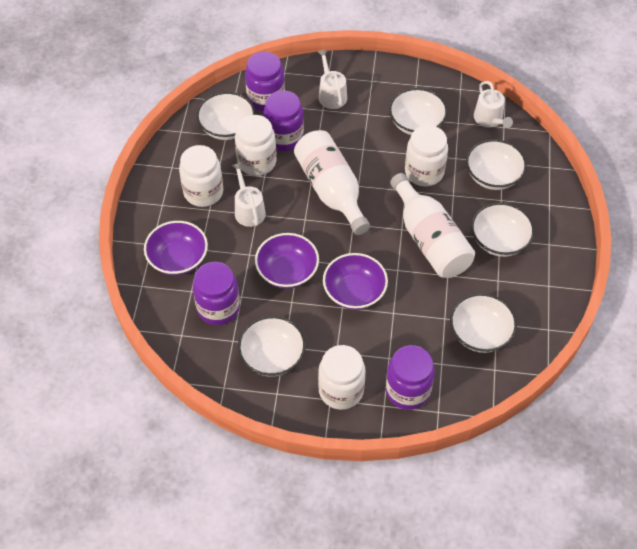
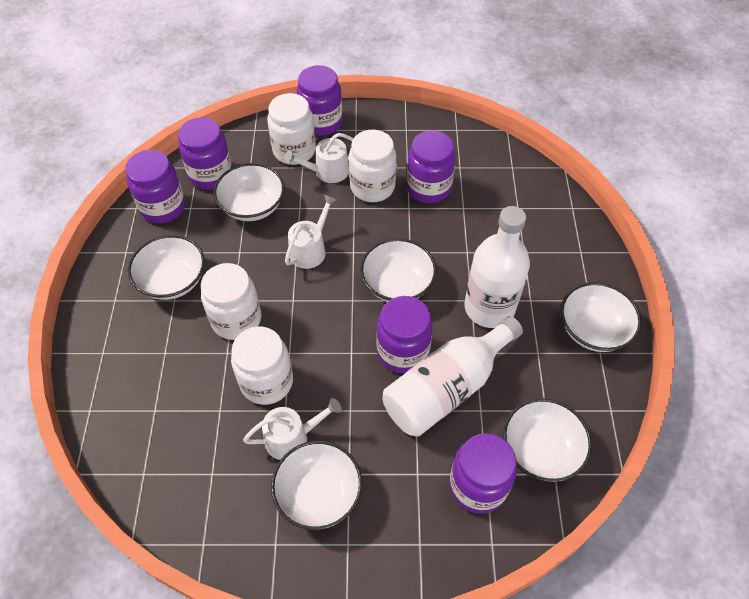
purple bowl: 3 -> 0
purple jar: 4 -> 6

